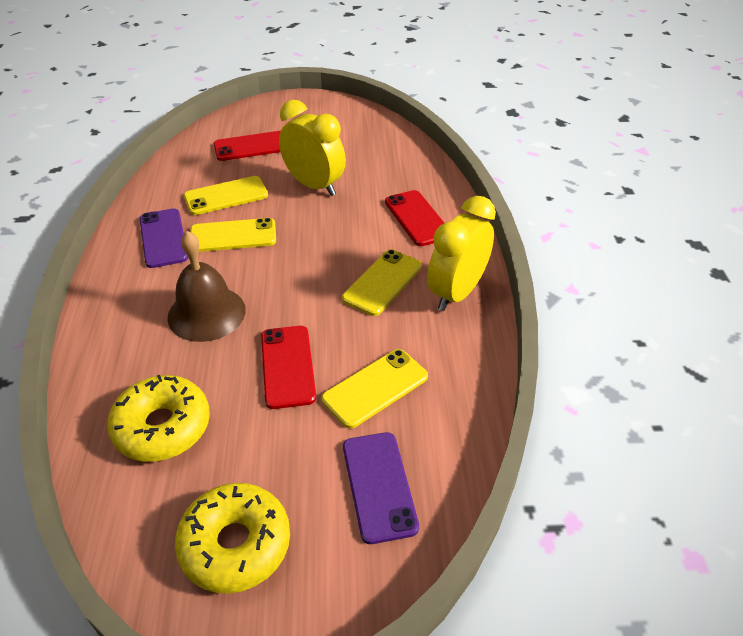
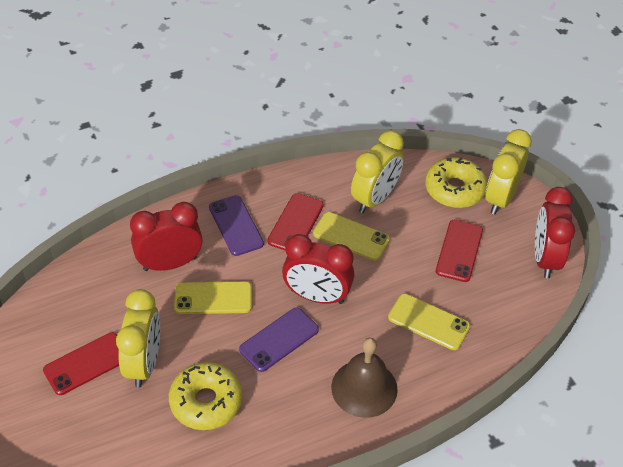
red clock: 0 -> 3
yellow clock: 2 -> 3
yellow phone: 4 -> 3

